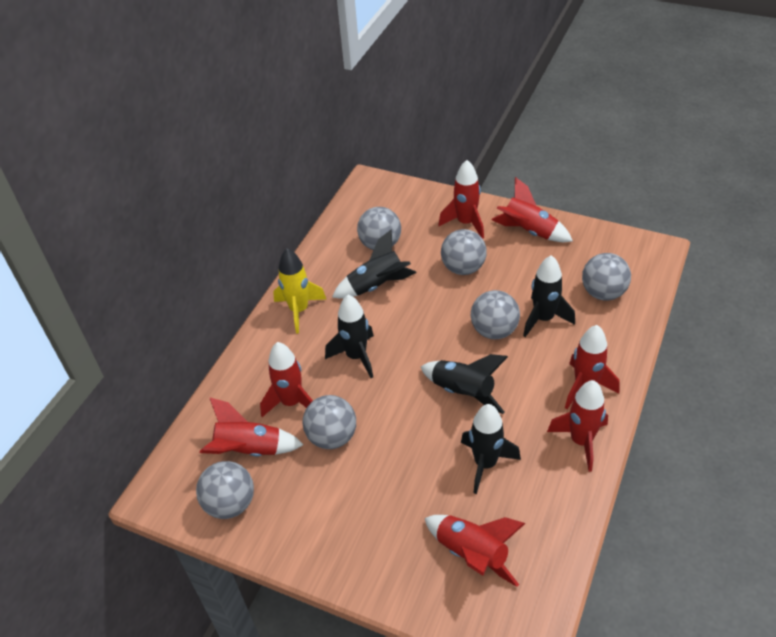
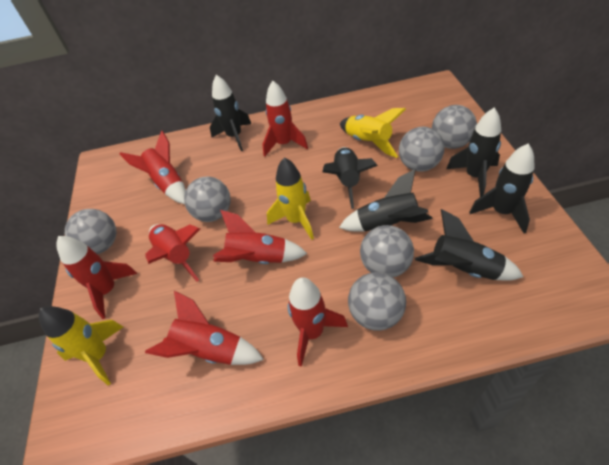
black rocket: 5 -> 6
yellow rocket: 1 -> 3

